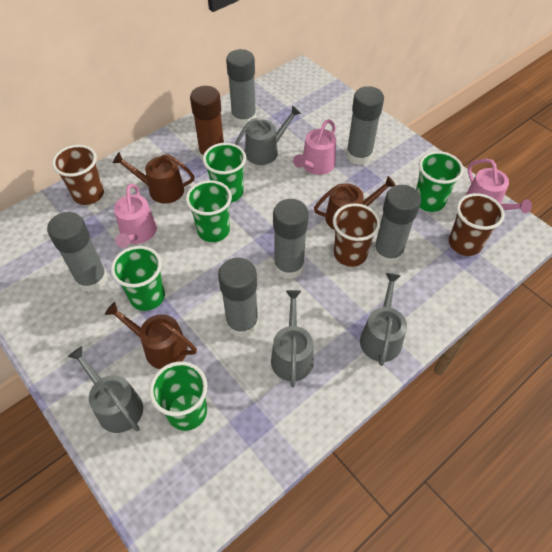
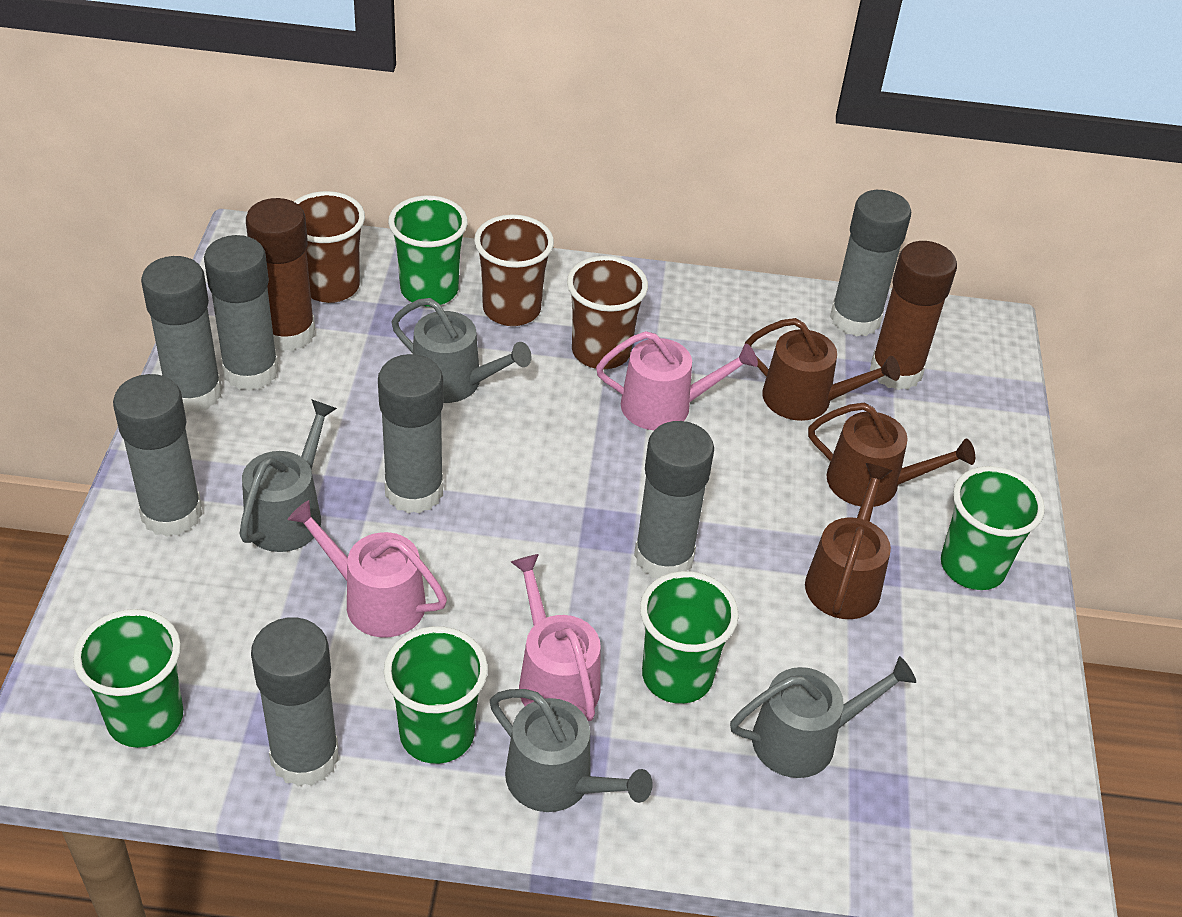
brown glue stick: 1 -> 2
grey glue stick: 6 -> 7

